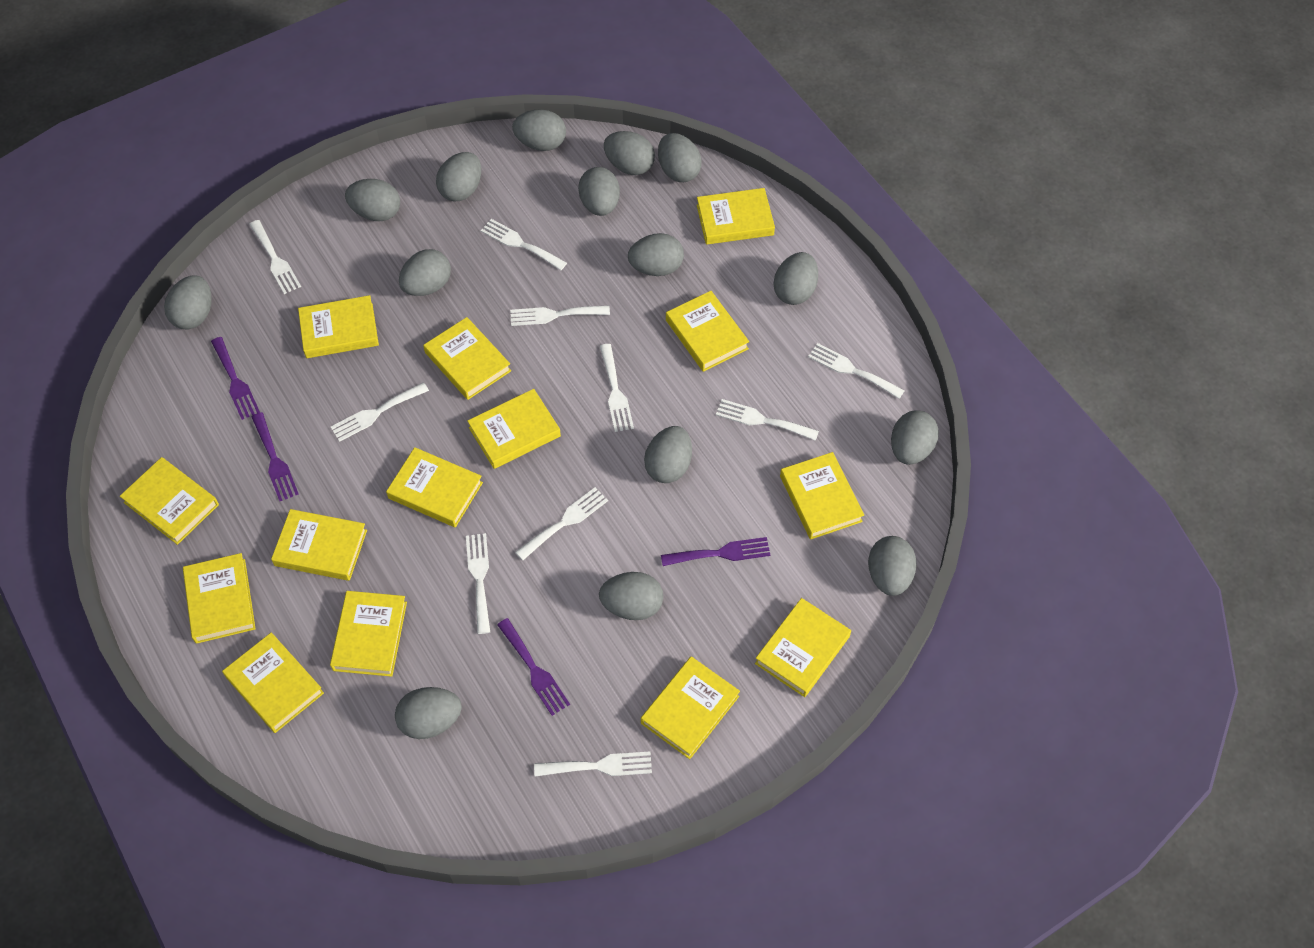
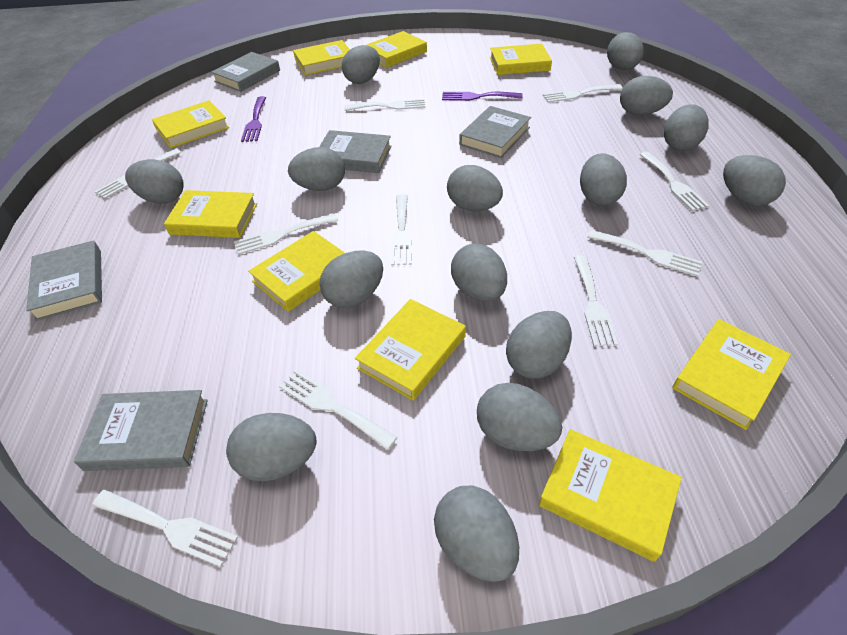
grey book: 0 -> 5
purple fork: 4 -> 2
yellow book: 14 -> 9

